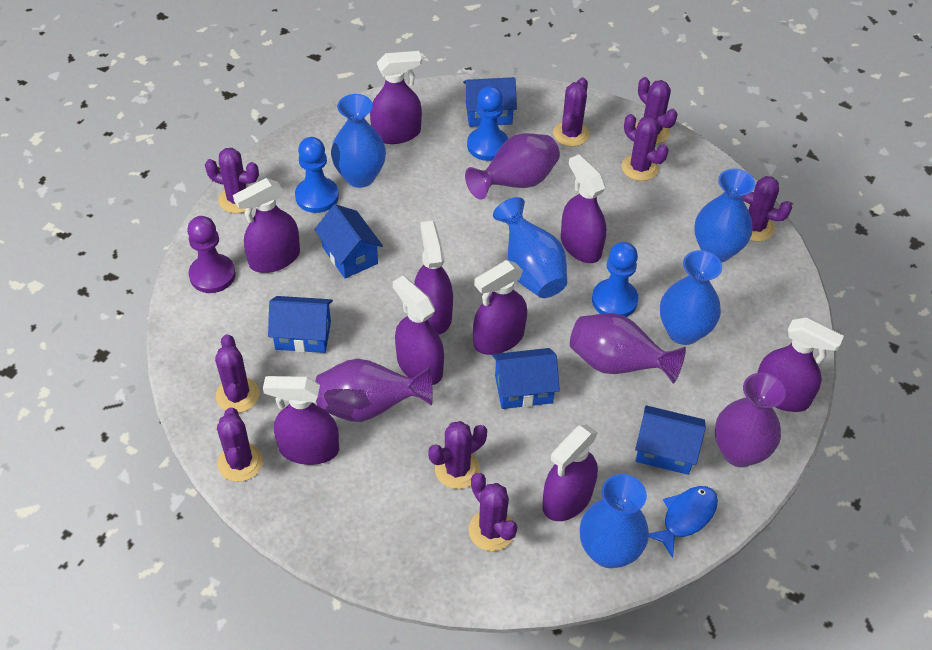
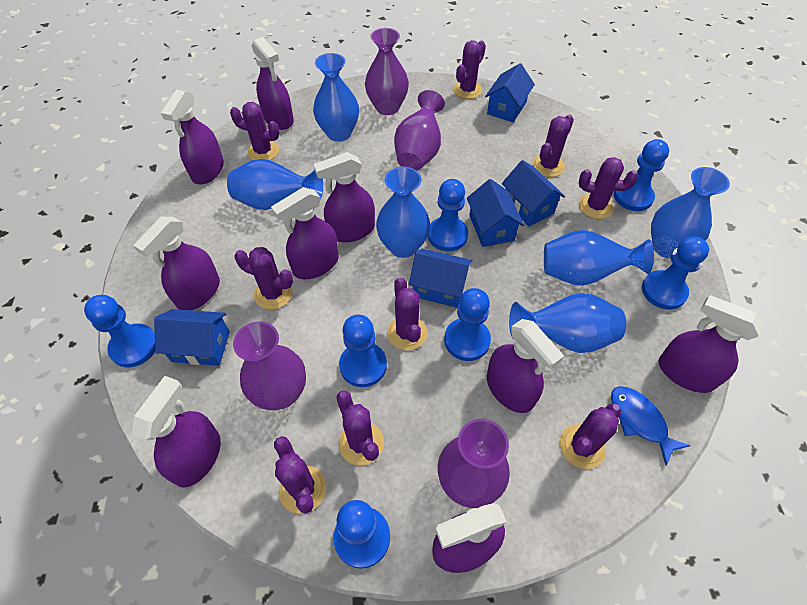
blue pawn: 3 -> 7
blue vase: 5 -> 6
purple pawn: 1 -> 0

